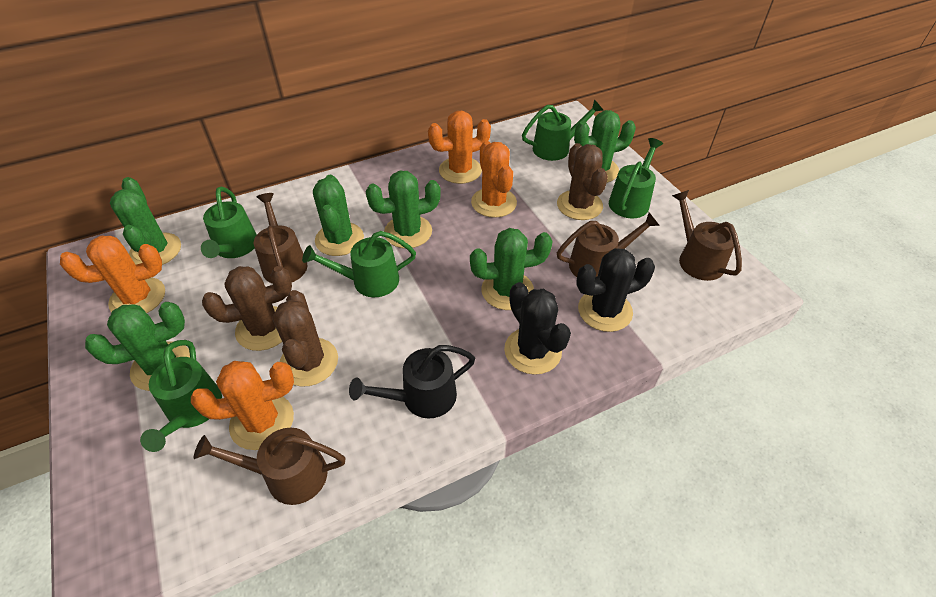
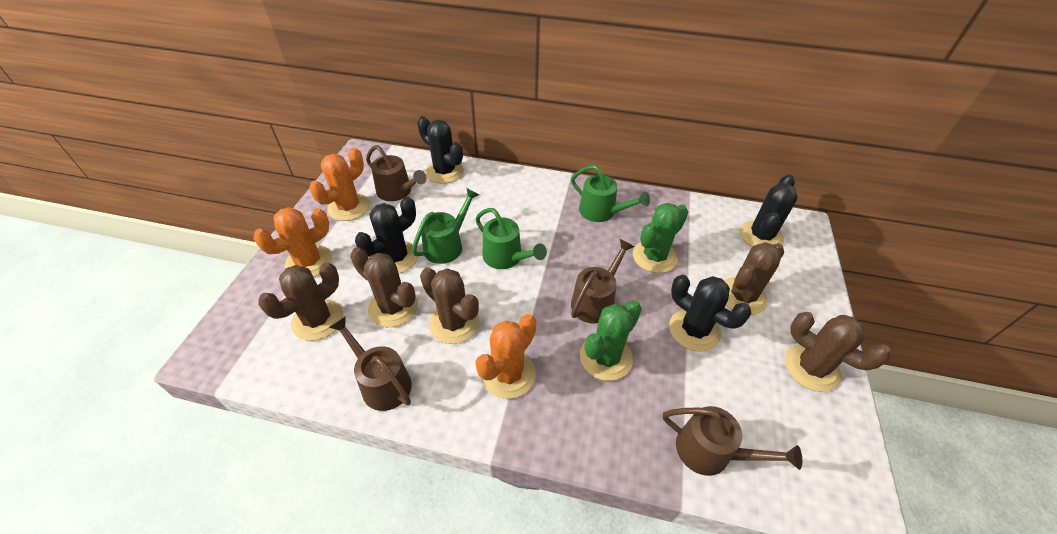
black cactus: 2 -> 4
black watering can: 1 -> 0
brown cactus: 3 -> 5
green cactus: 6 -> 2
green watering can: 5 -> 3
orange cactus: 4 -> 3

